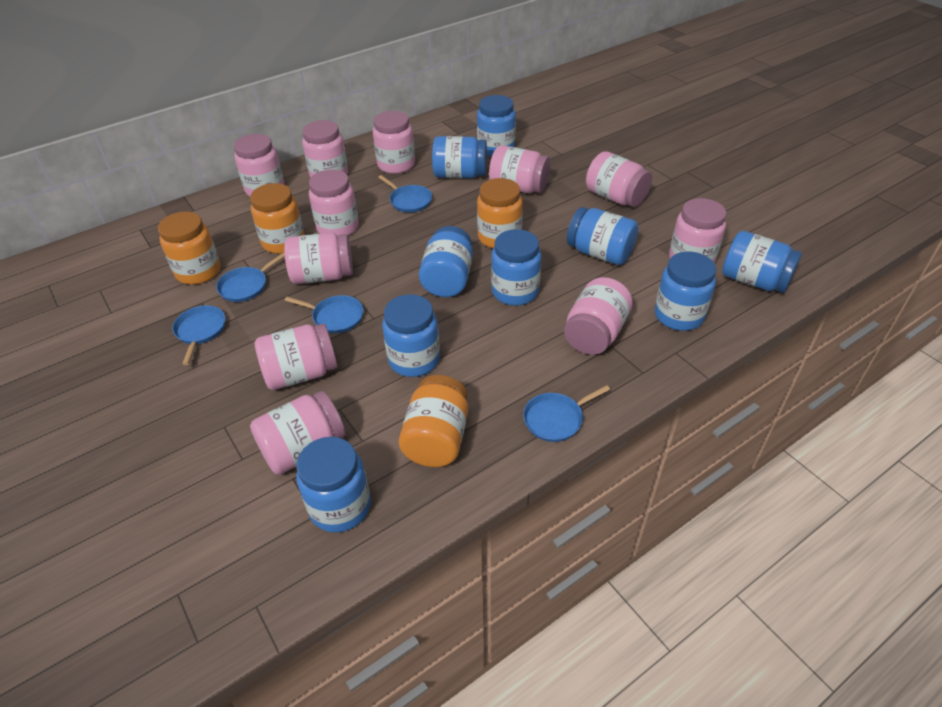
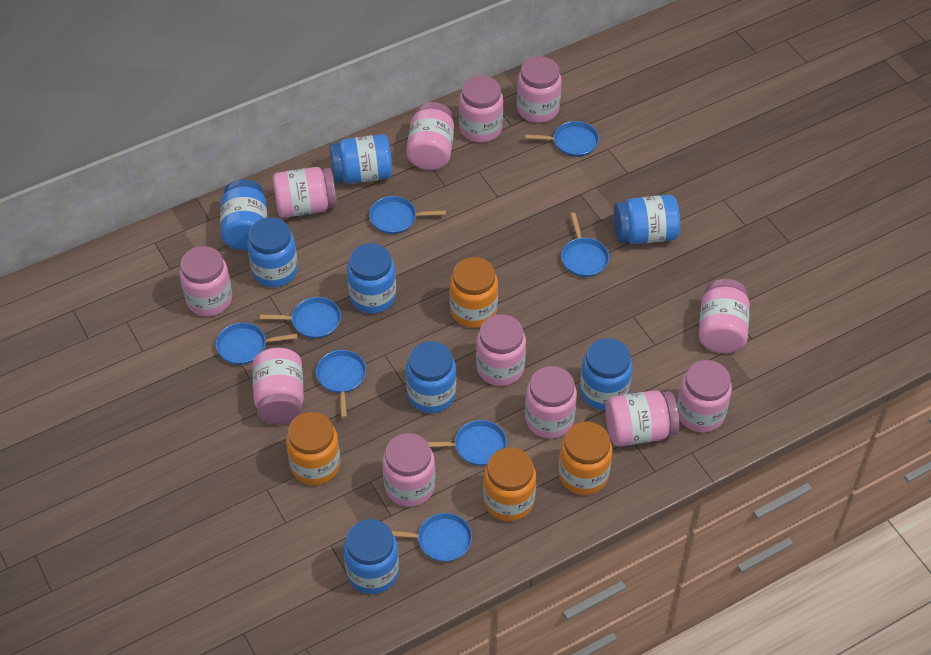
blue jar: 9 -> 8
blue pan: 5 -> 8
pink jar: 11 -> 12

